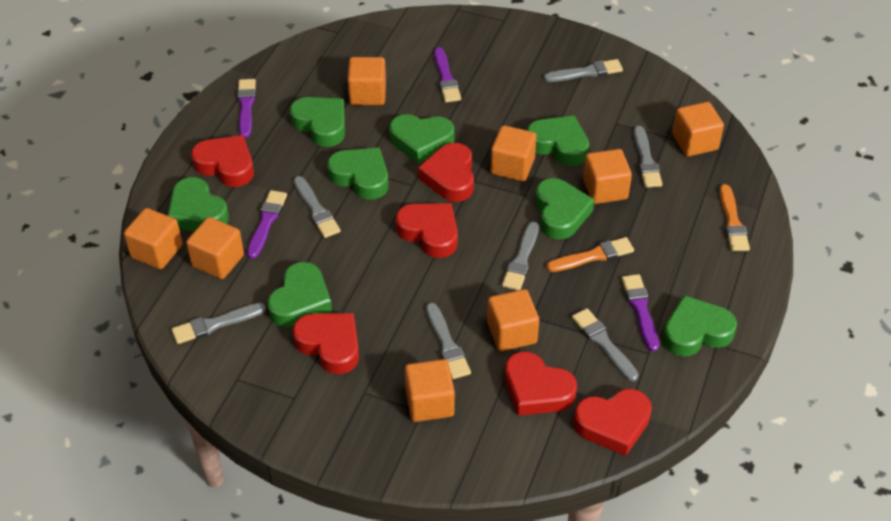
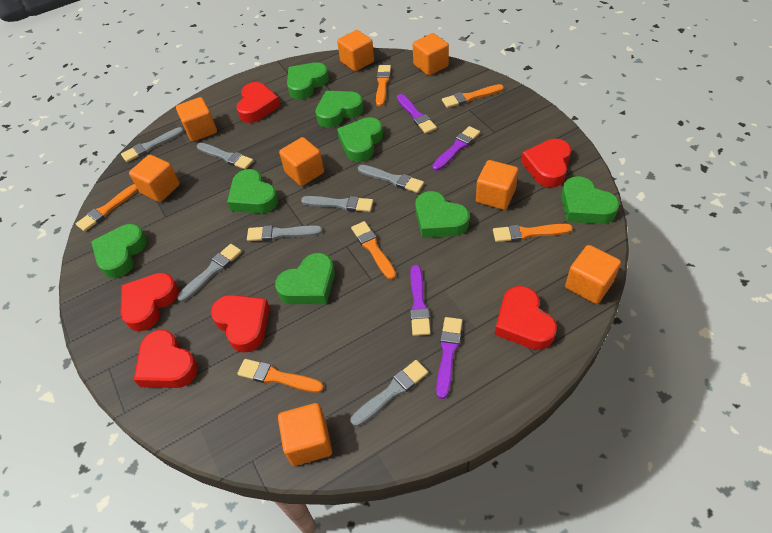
orange brush: 2 -> 6

